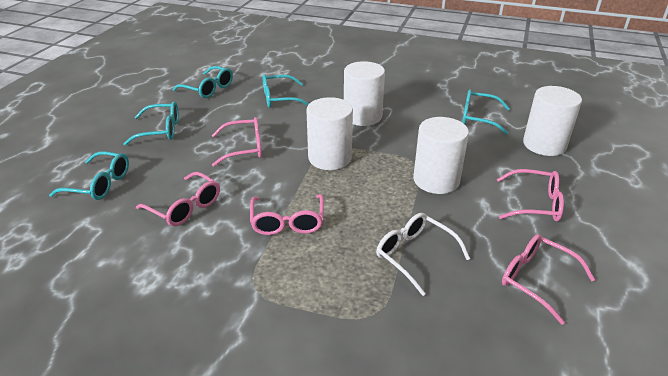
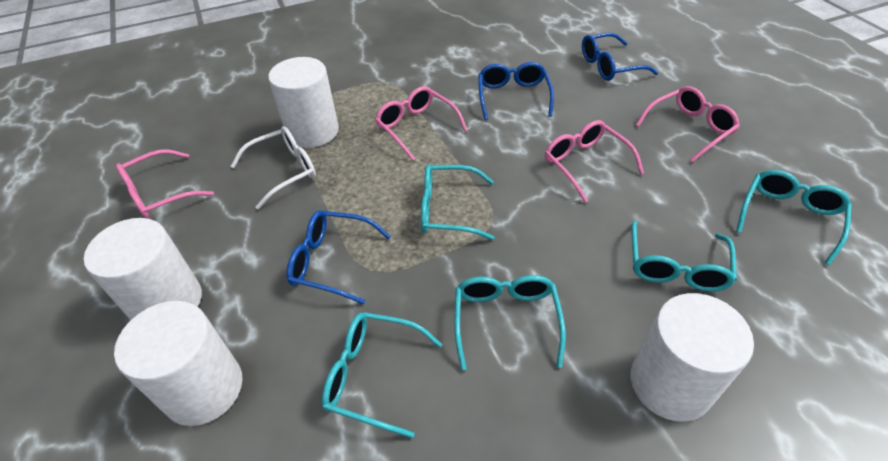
blue glasses: 0 -> 3
pink glasses: 5 -> 4

